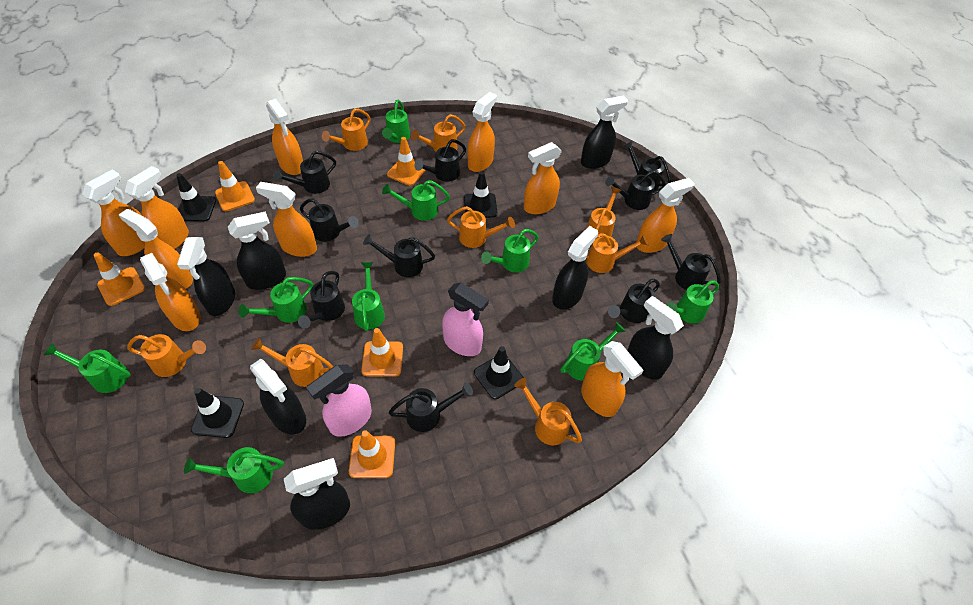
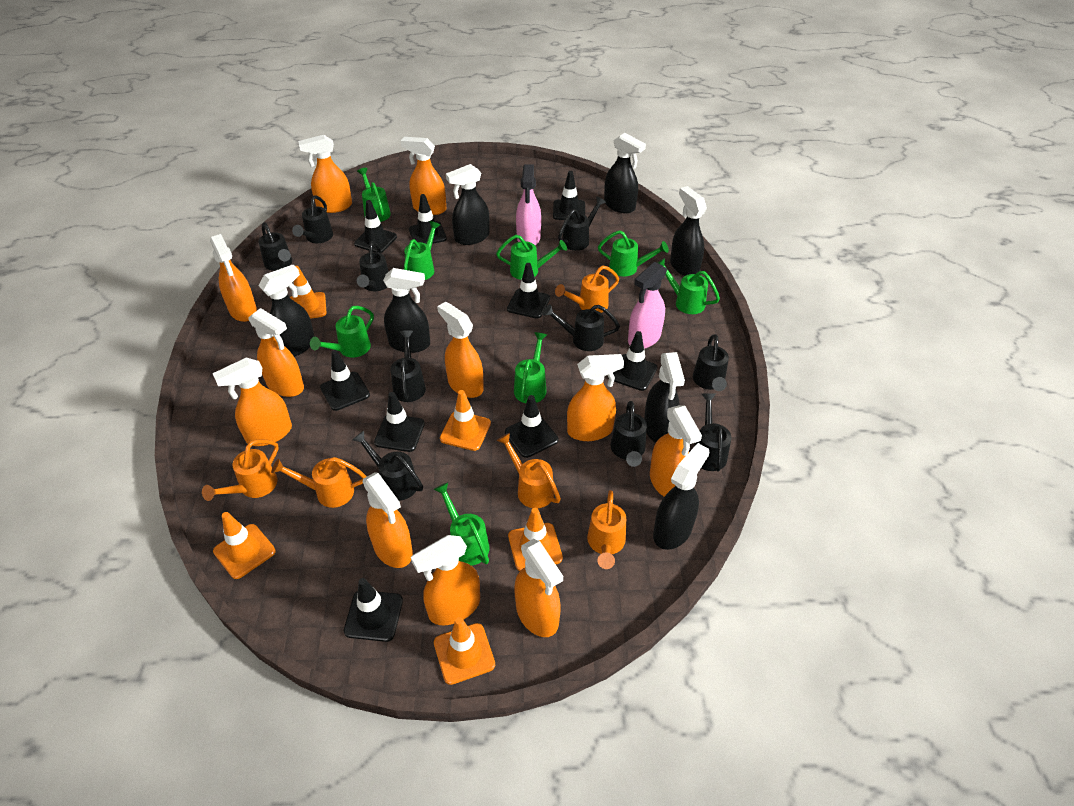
black traffic cone: 4 -> 9
green watering can: 9 -> 8
orange spray bottle: 10 -> 11
orange watering can: 8 -> 5

